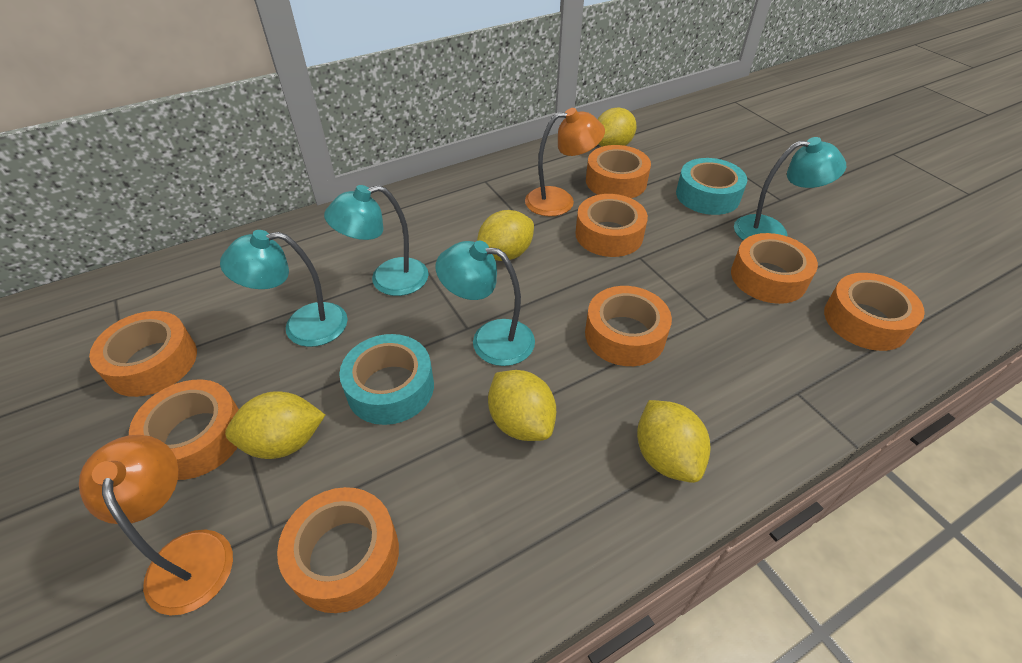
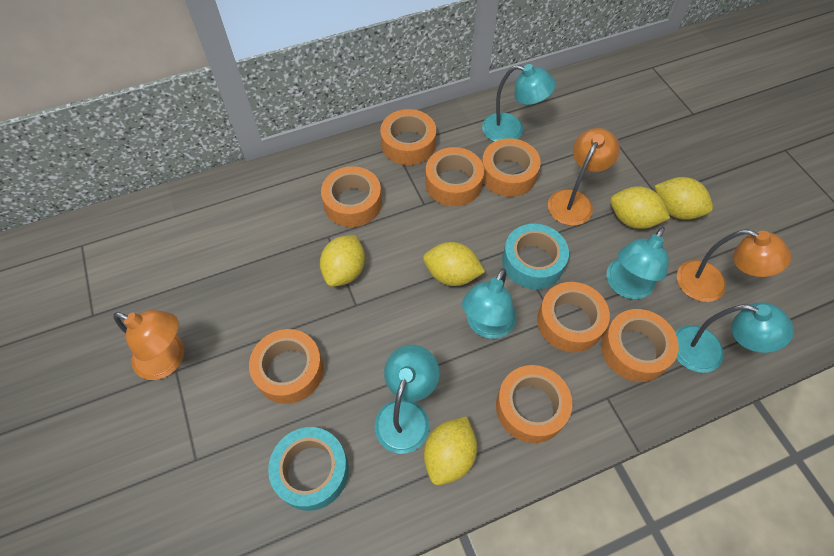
orange lamp: 2 -> 3
turquoise lamp: 4 -> 5

